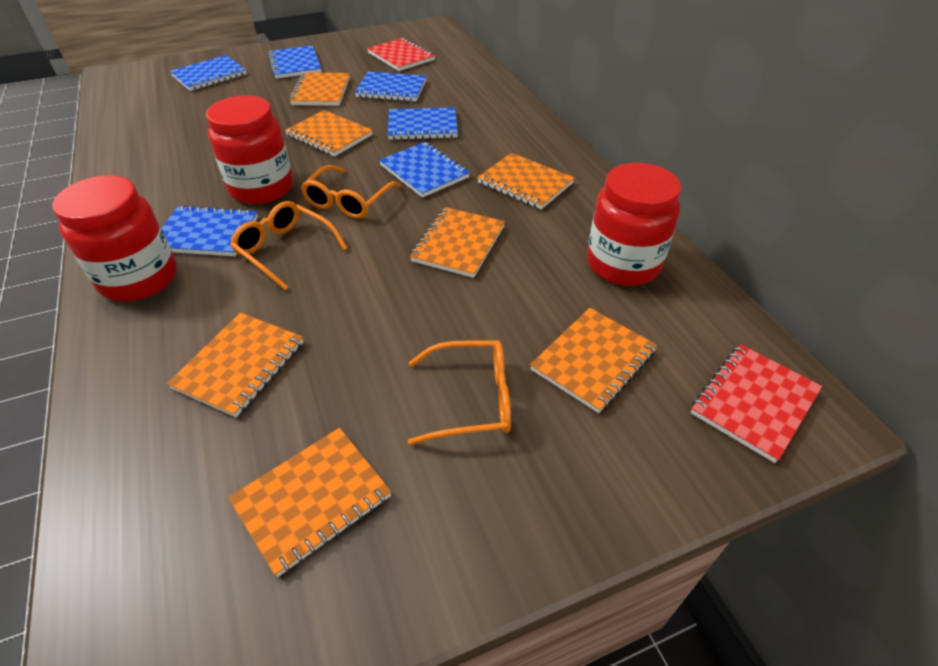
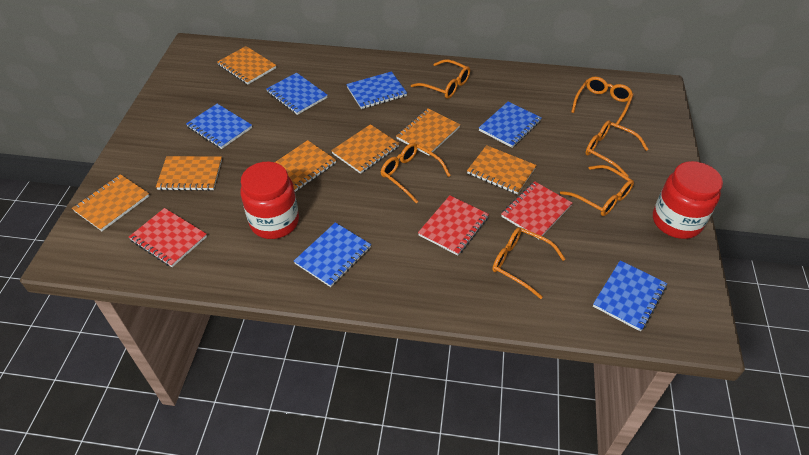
orange glasses: 3 -> 6
red jar: 3 -> 2
red notebook: 2 -> 3

